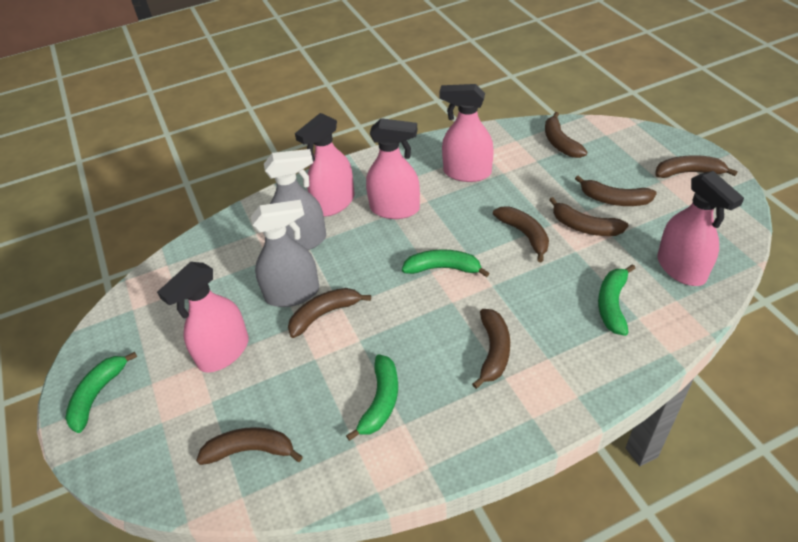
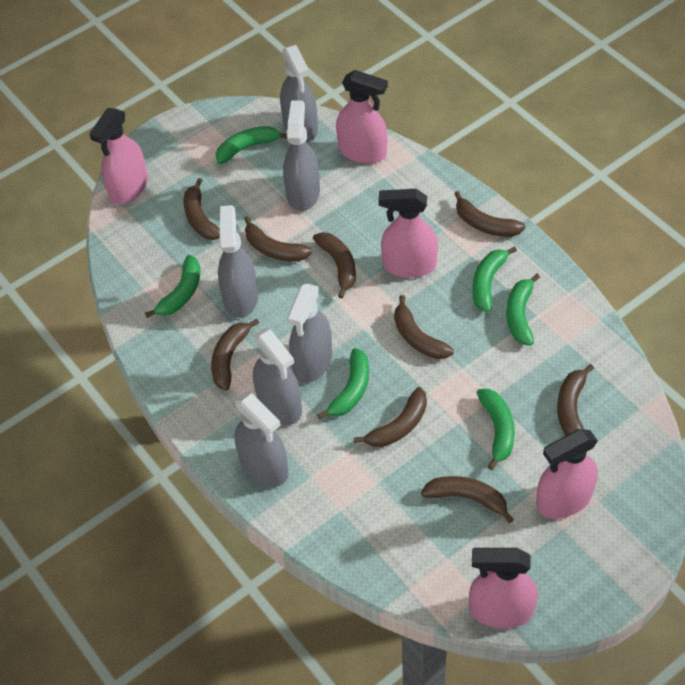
brown banana: 8 -> 9
green banana: 4 -> 6
grey spray bottle: 2 -> 6

